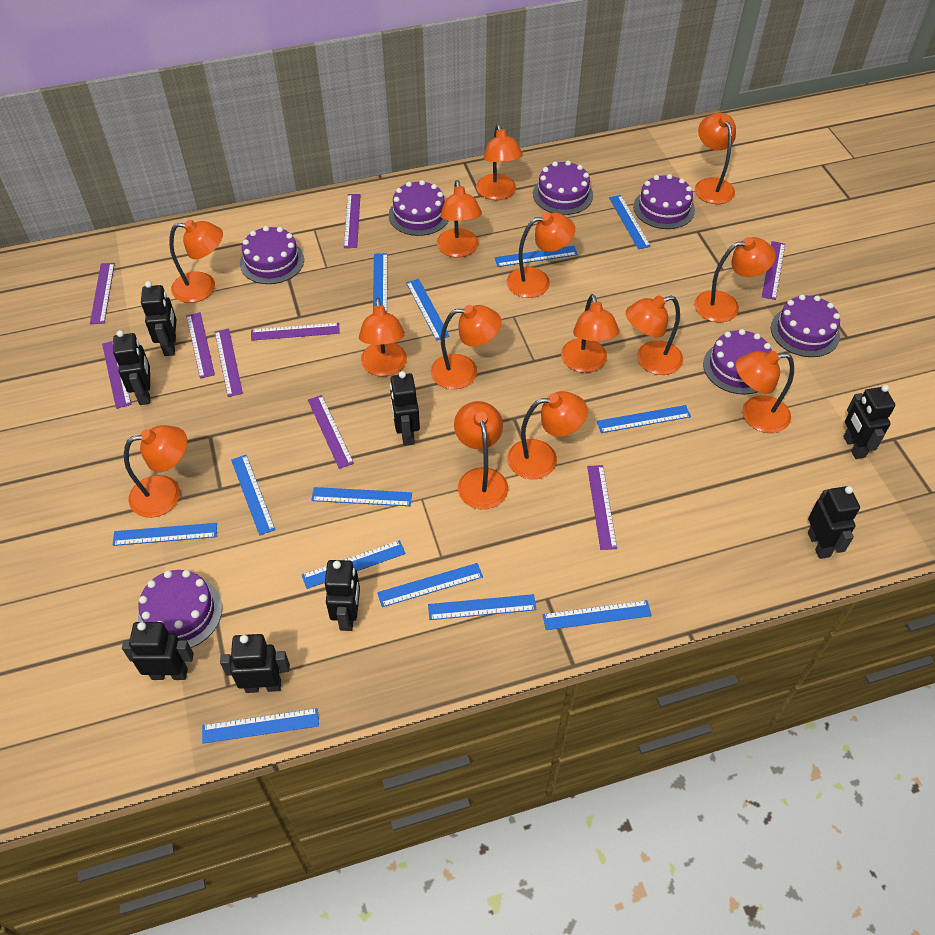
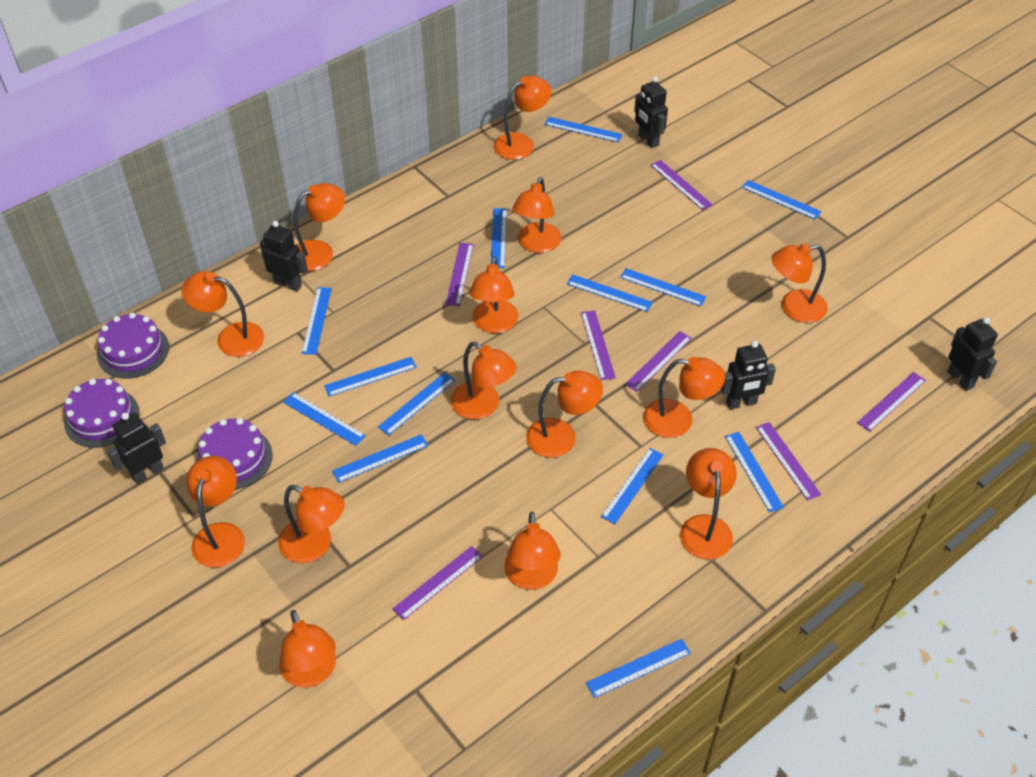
black robot: 8 -> 5
purple cake: 7 -> 3
purple ruler: 9 -> 7

